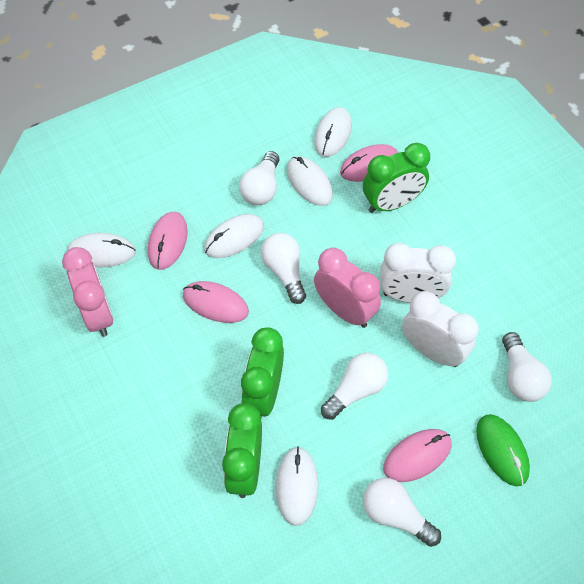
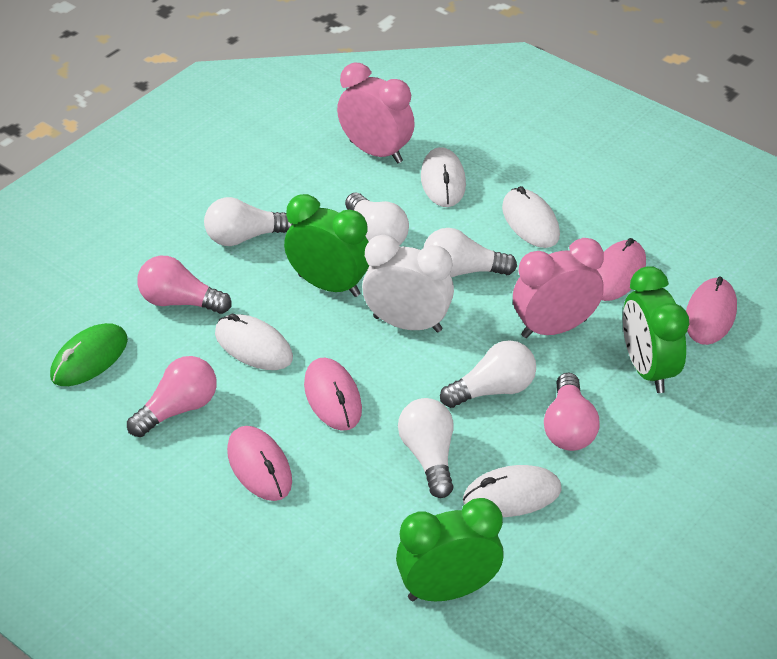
pink light bulb: 0 -> 3
white clock: 2 -> 1
white mouse: 5 -> 4

